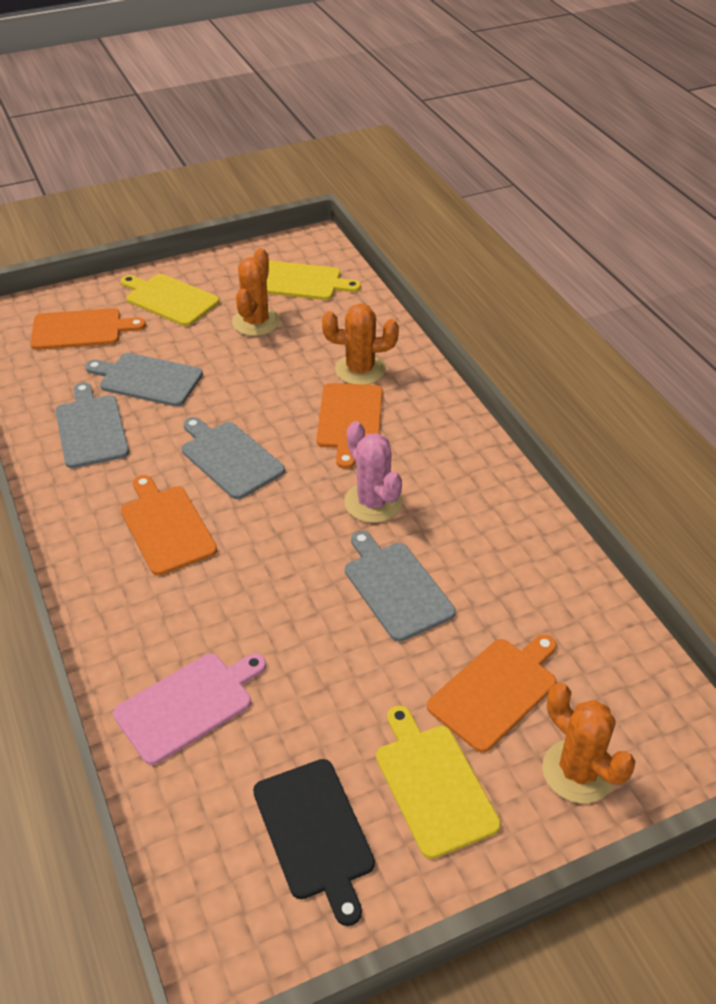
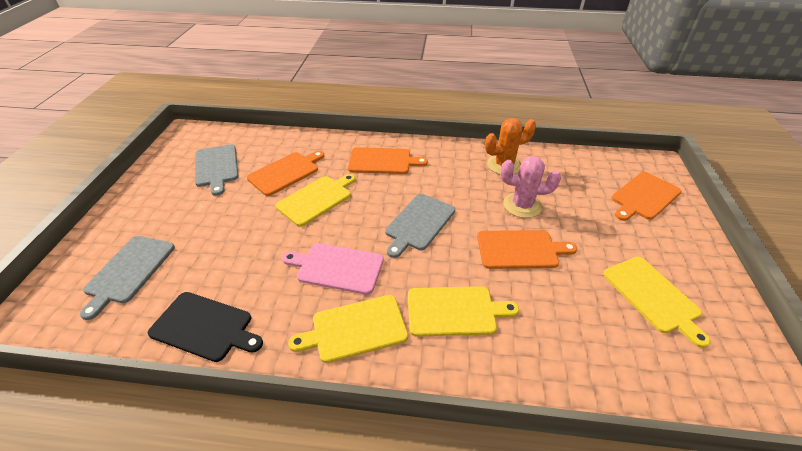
grey cutting board: 4 -> 3
orange cactus: 3 -> 1
yellow cutting board: 3 -> 4

